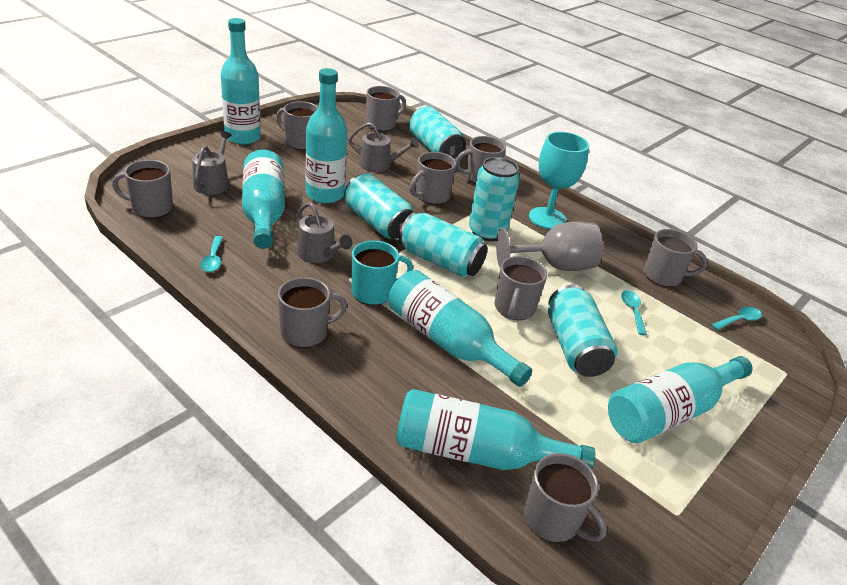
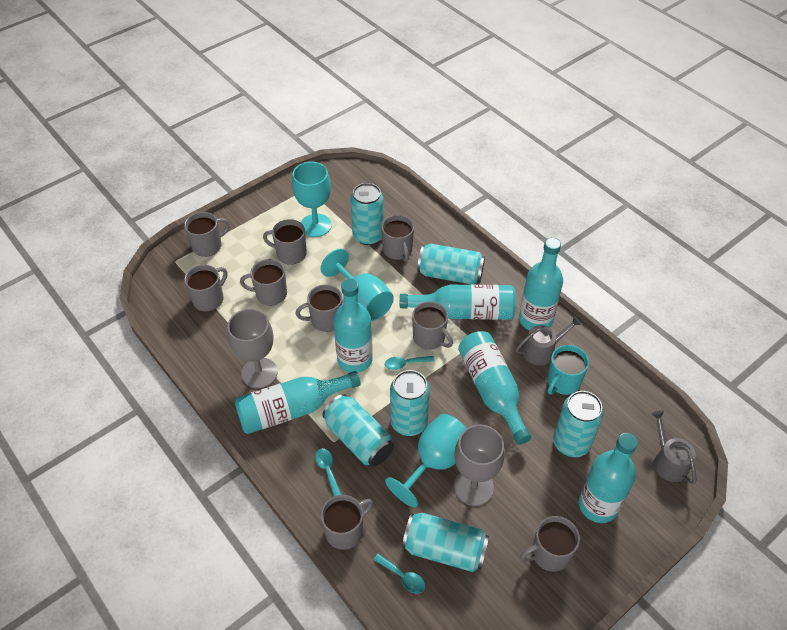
grey goblet: 1 -> 2
grey watering can: 3 -> 2
turquoise can: 5 -> 6
turquoise goblet: 1 -> 3

